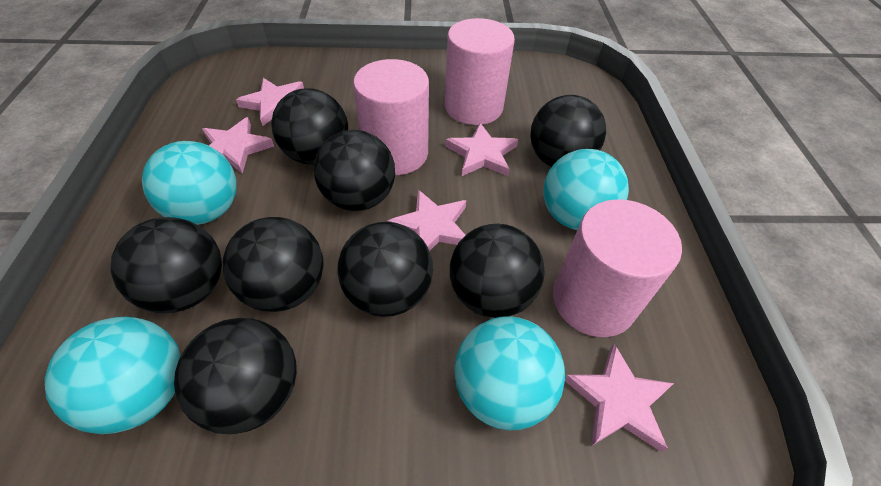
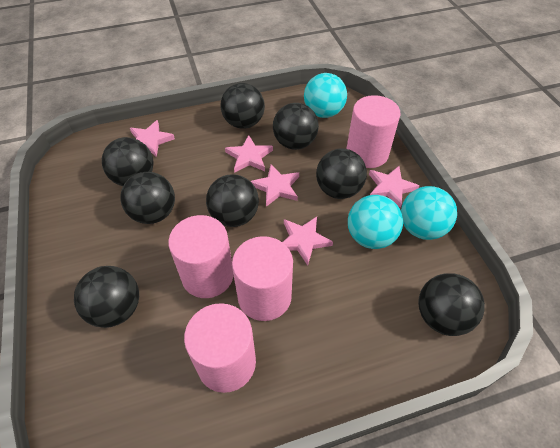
pink cylinder: 3 -> 4
turquoise ball: 4 -> 3

